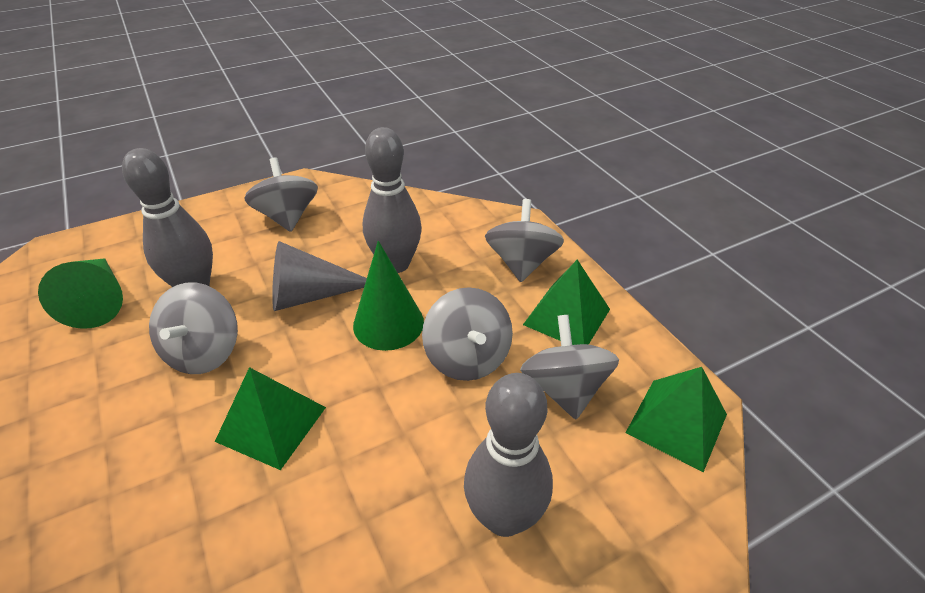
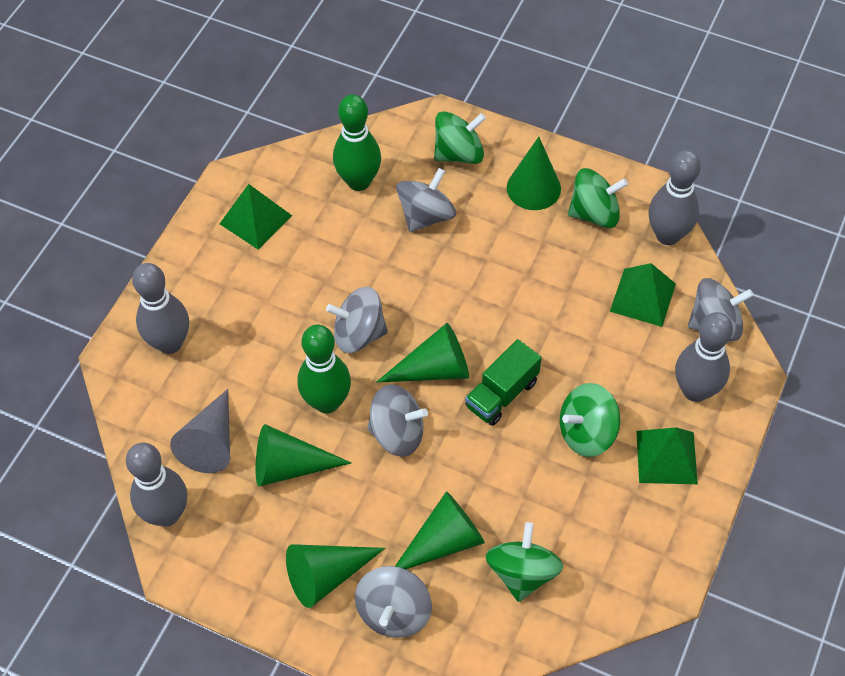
green bowling pin: 0 -> 2
green cone: 2 -> 5
green spinning top: 0 -> 4
green truck: 0 -> 1
grey bowling pin: 3 -> 4

